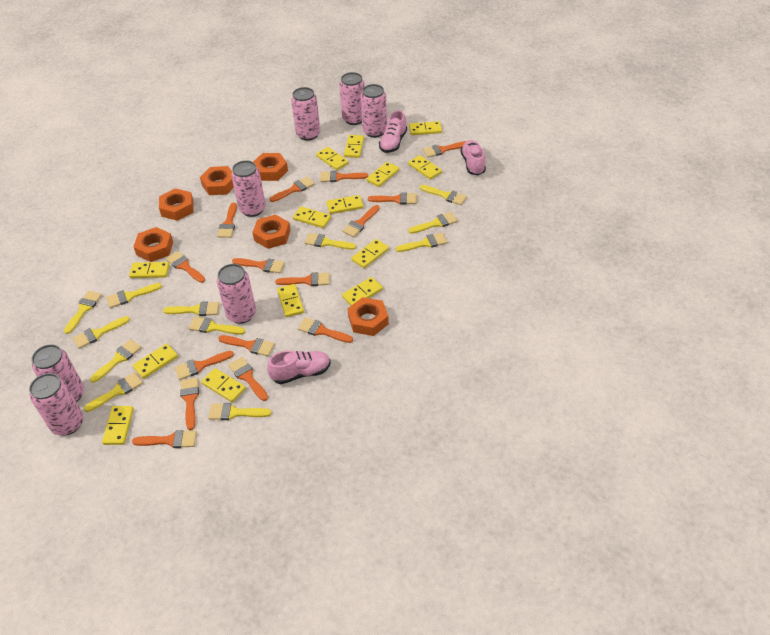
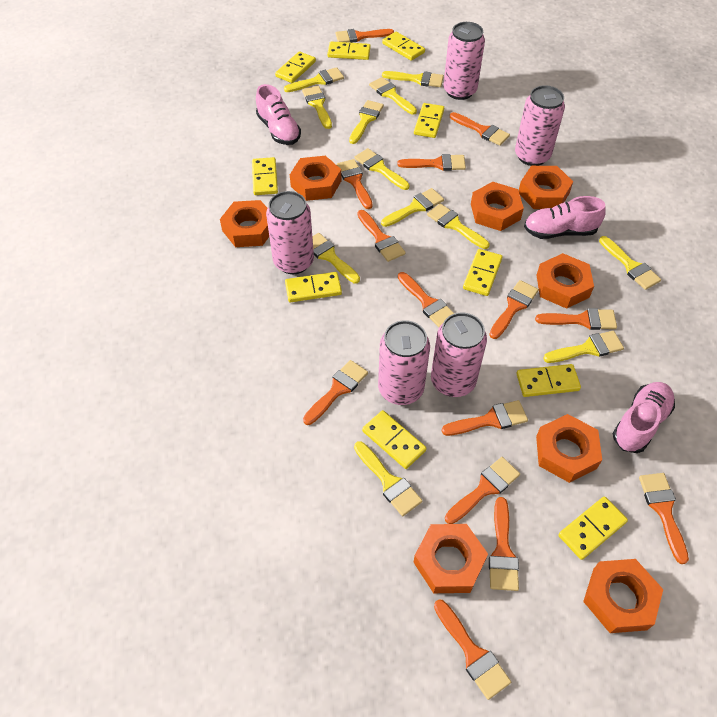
orange brush: 15 -> 14
orange nut: 6 -> 8
pink can: 7 -> 5
yellow domino: 14 -> 10

